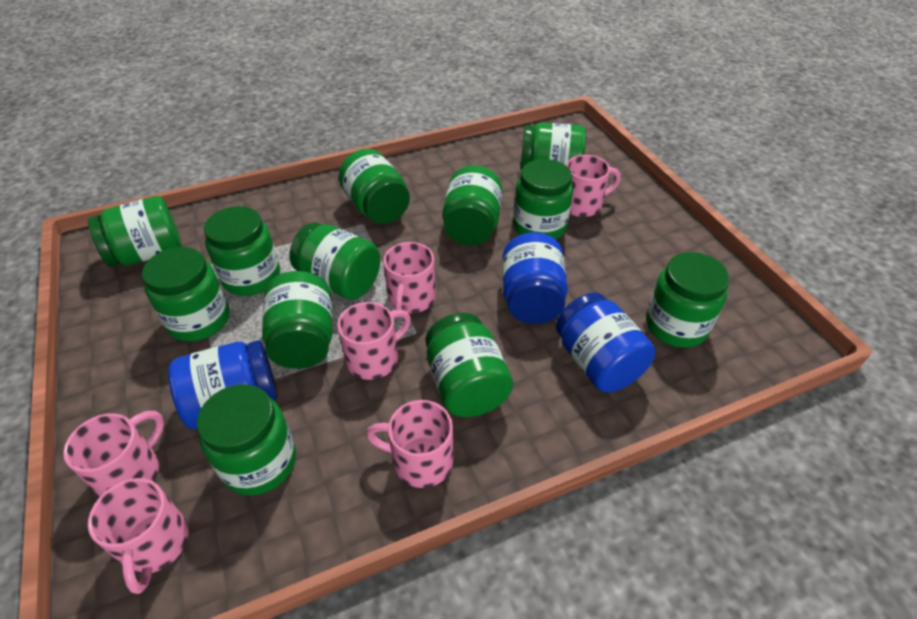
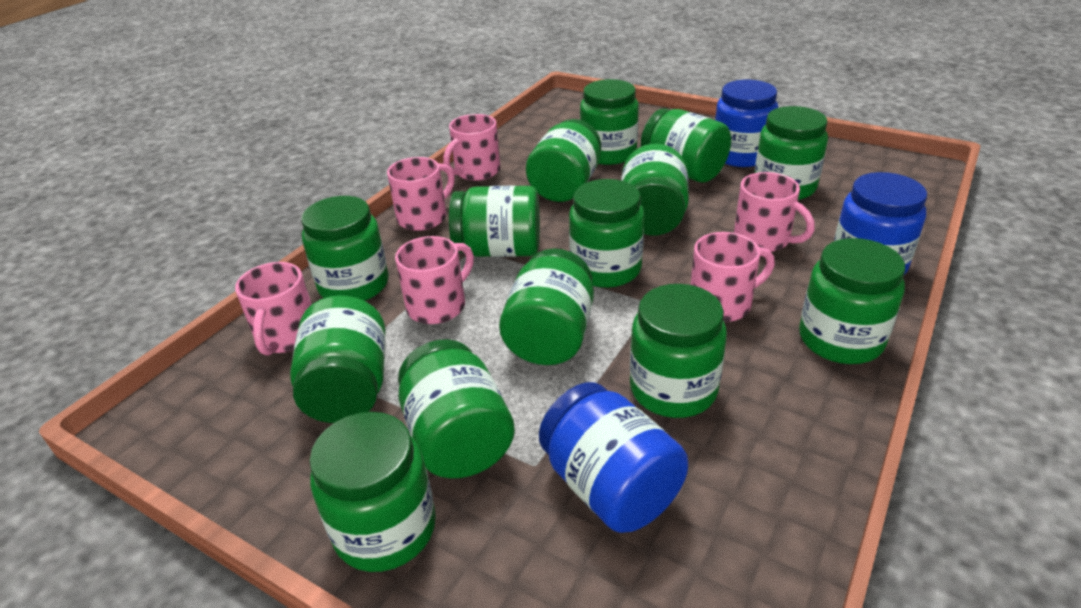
green jar: 12 -> 14

